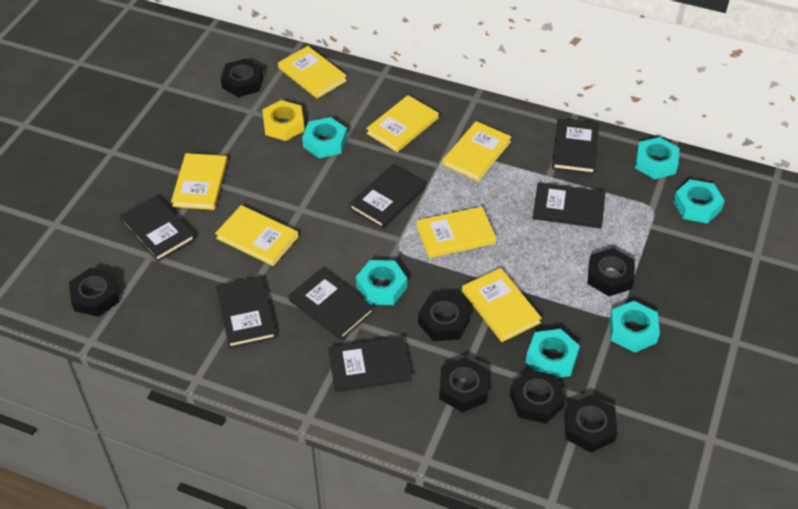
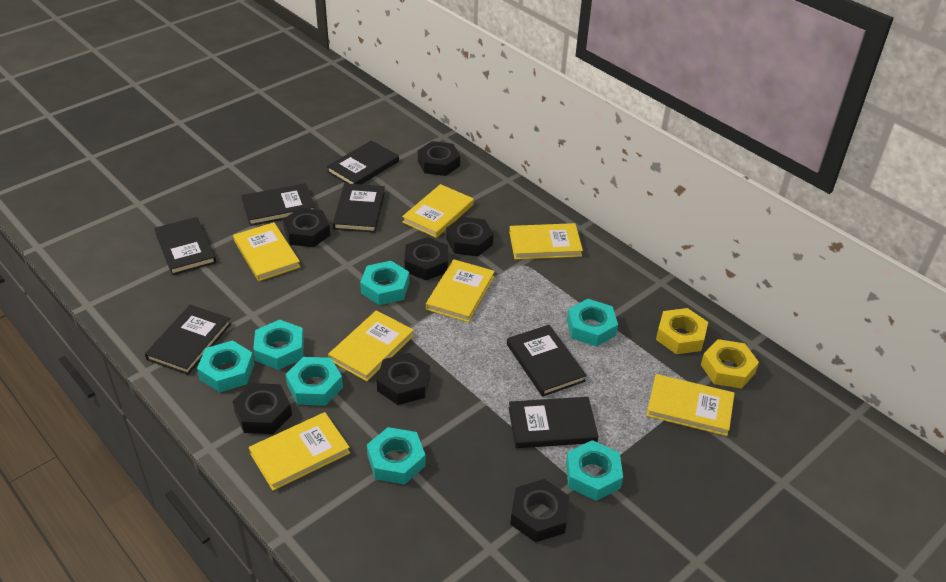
turquoise nut: 6 -> 7
yellow nut: 1 -> 2

